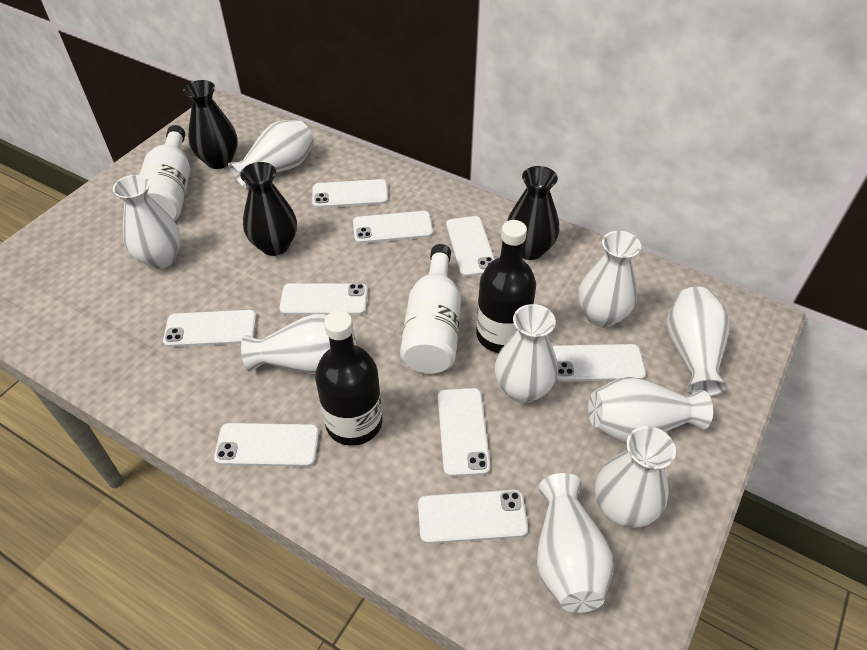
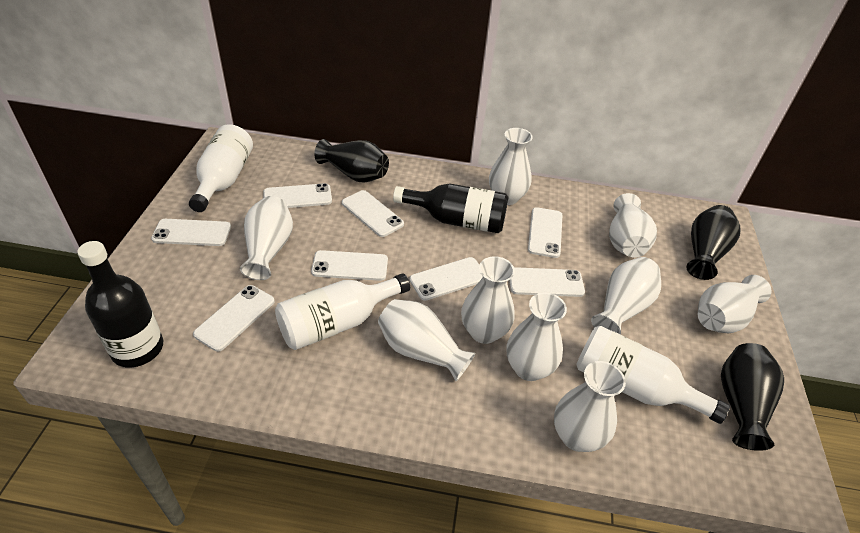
white bottle: 2 -> 3
white phone: 9 -> 8

